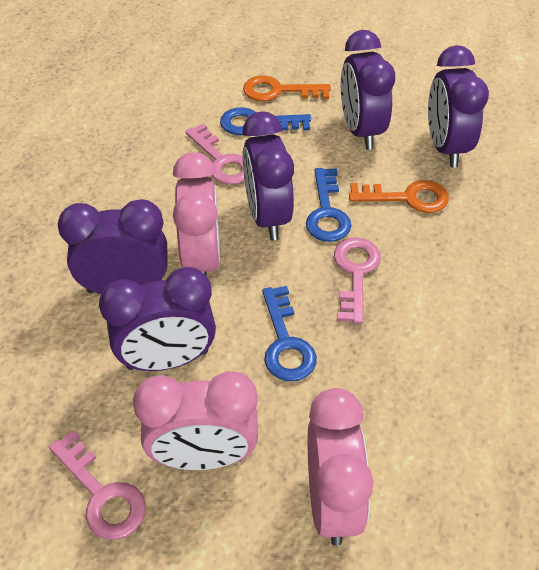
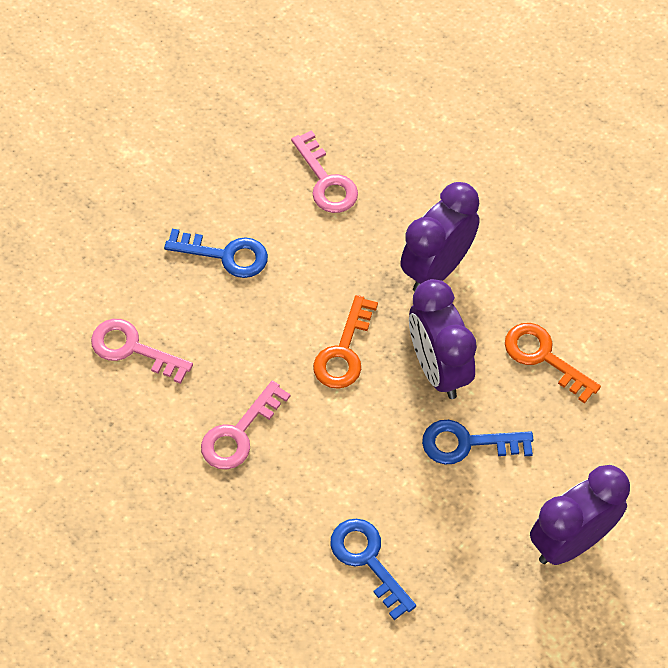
pink clock: 3 -> 0
purple clock: 5 -> 3

